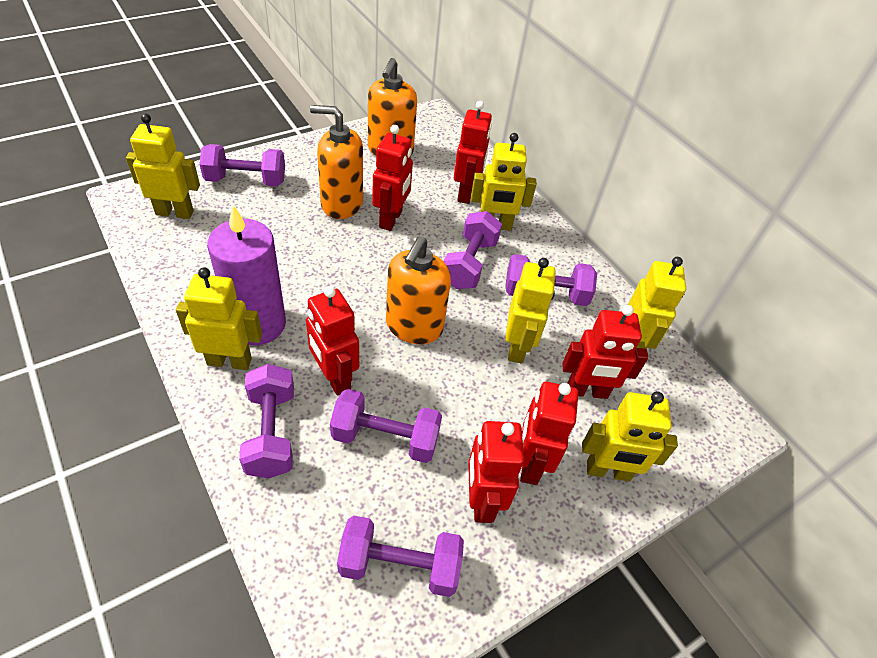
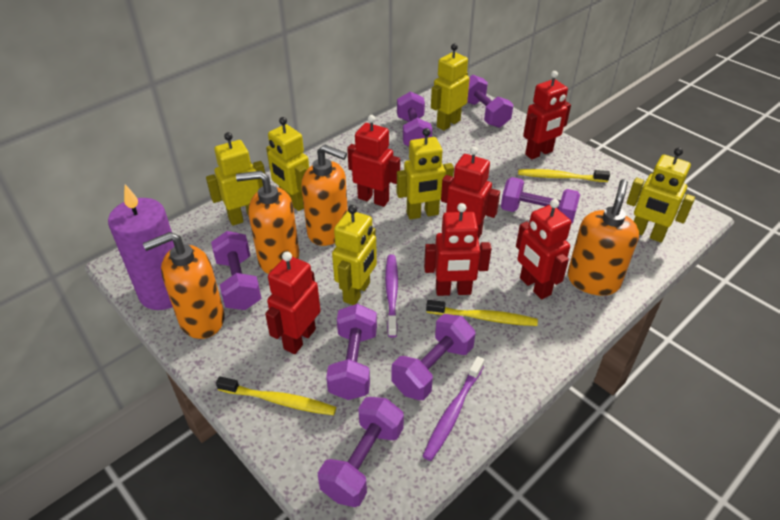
orange soap dispenser: 3 -> 4
purple dumbbell: 6 -> 7
purple toothbrush: 0 -> 2
yellow toothbrush: 0 -> 3

